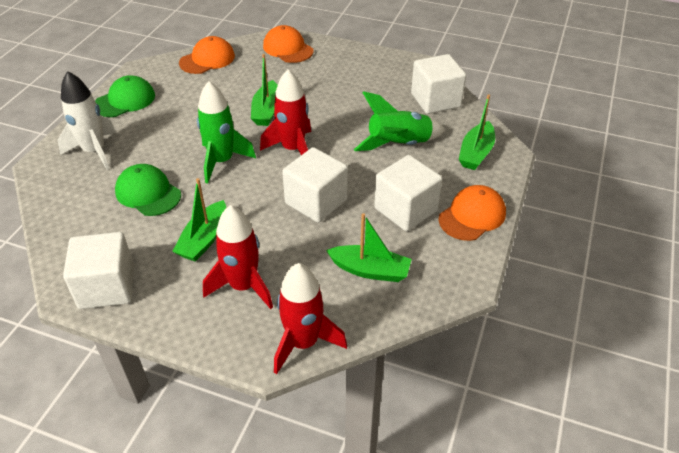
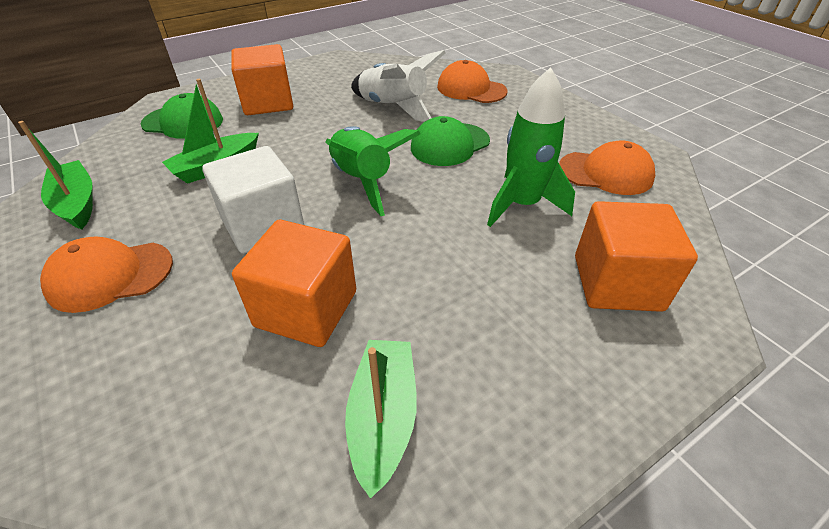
green boat: 4 -> 3
orange cube: 0 -> 3
red rocket: 3 -> 0
white cube: 4 -> 1

